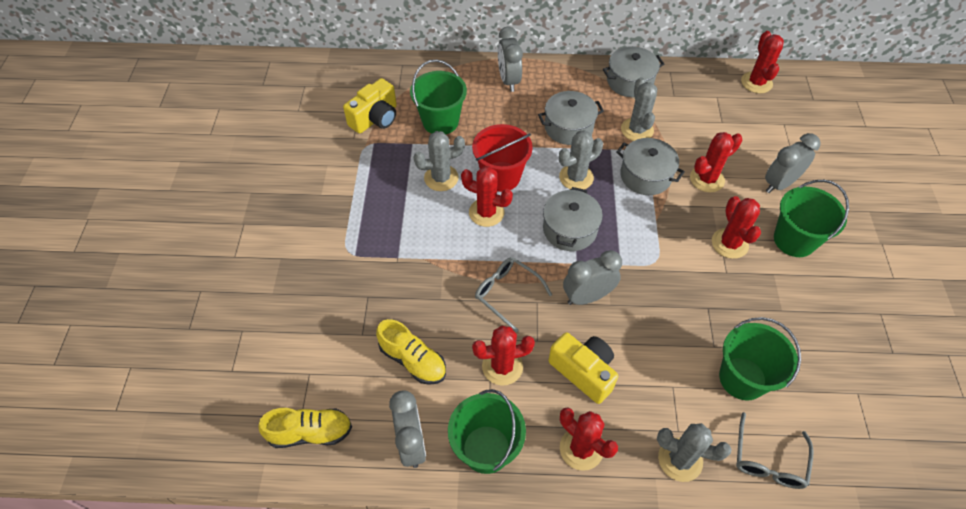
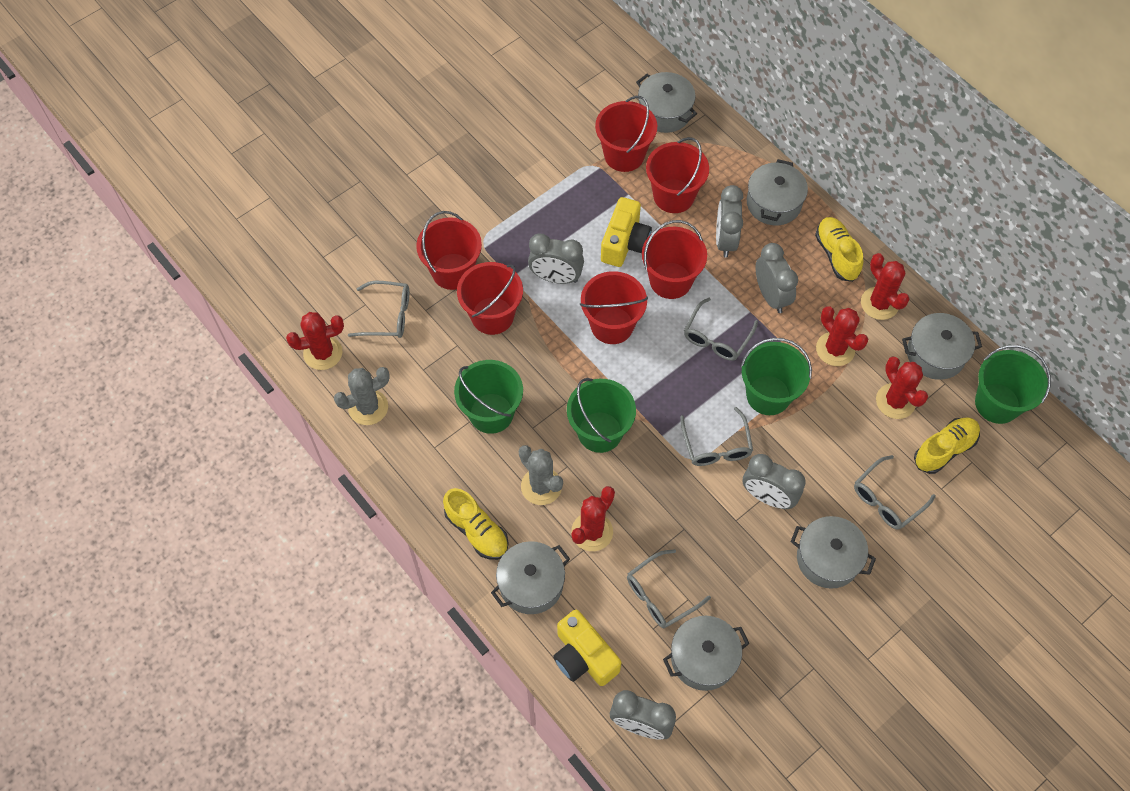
grey cactus: 4 -> 2
grey clock: 4 -> 5
grey glasses: 2 -> 5
grey pot: 4 -> 6
red bucket: 1 -> 6
red cactus: 6 -> 5
yellow shoe: 2 -> 3

